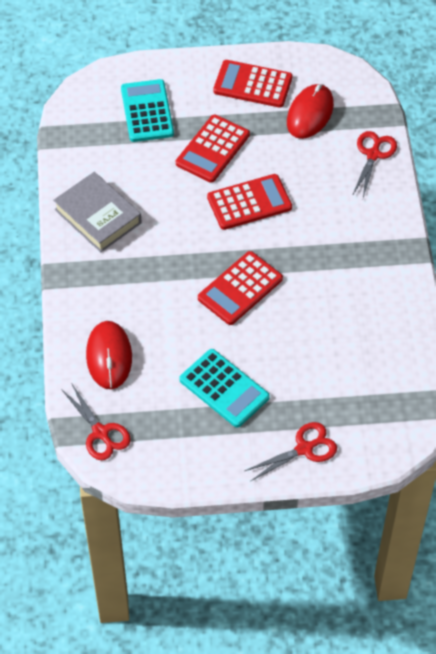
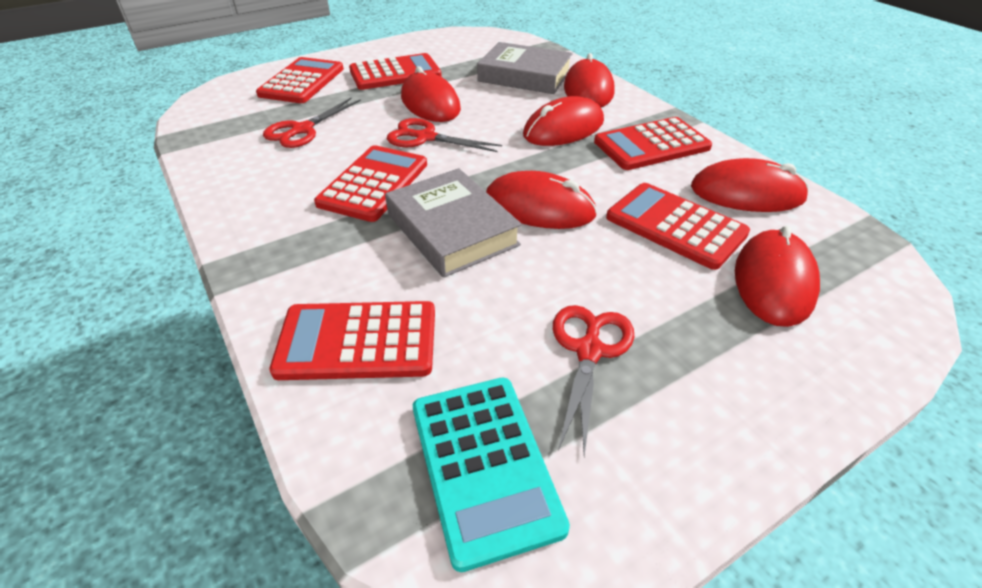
grey book: 1 -> 2
red calculator: 4 -> 6
red mouse: 2 -> 6
turquoise calculator: 2 -> 1

